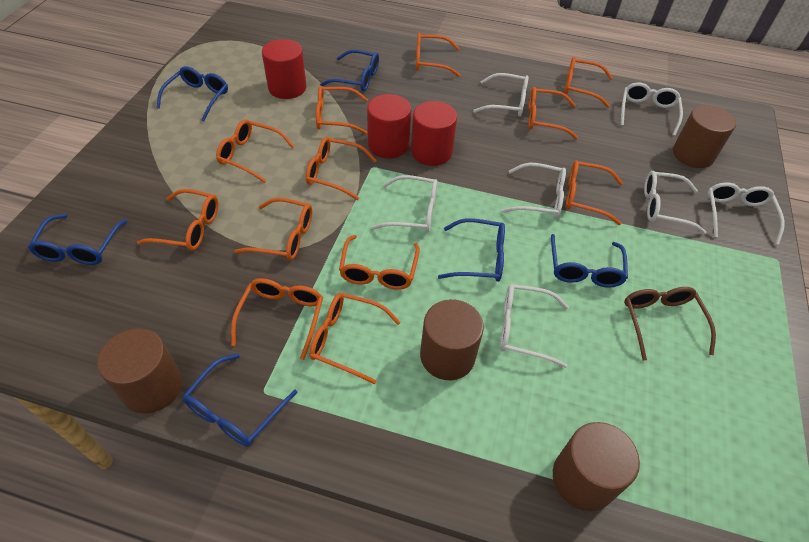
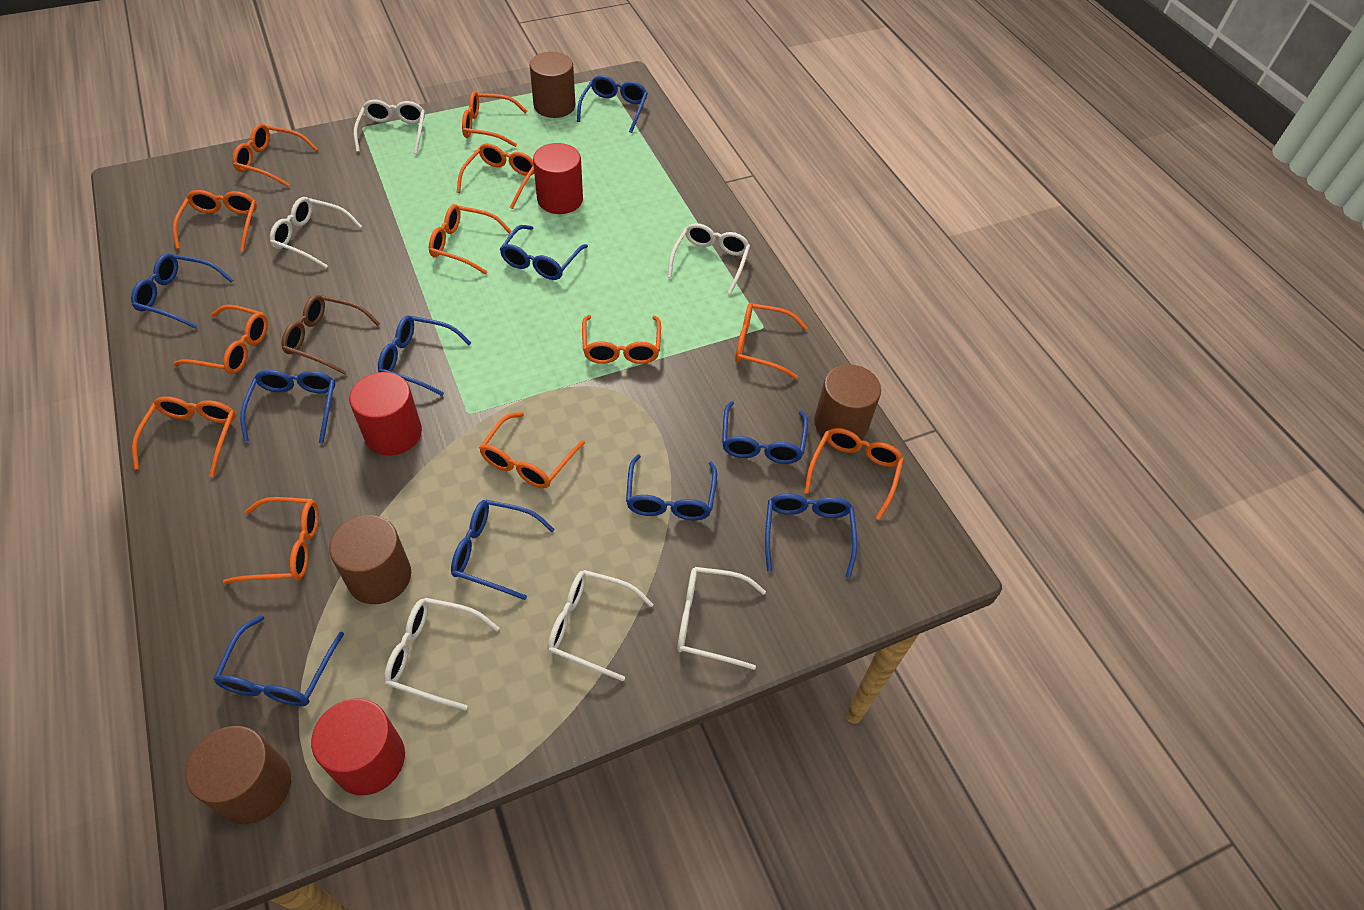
blue glasses: 6 -> 10
white glasses: 7 -> 6

